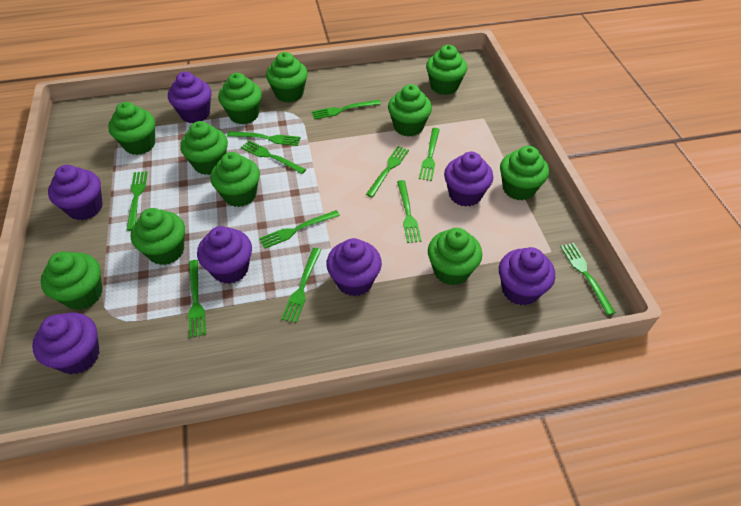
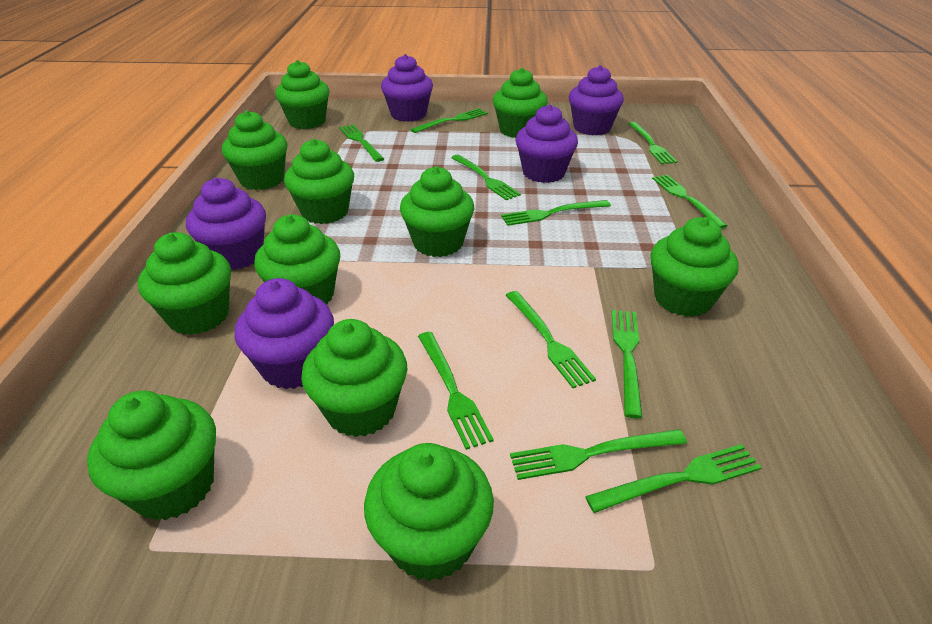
purple cupcake: 7 -> 5

